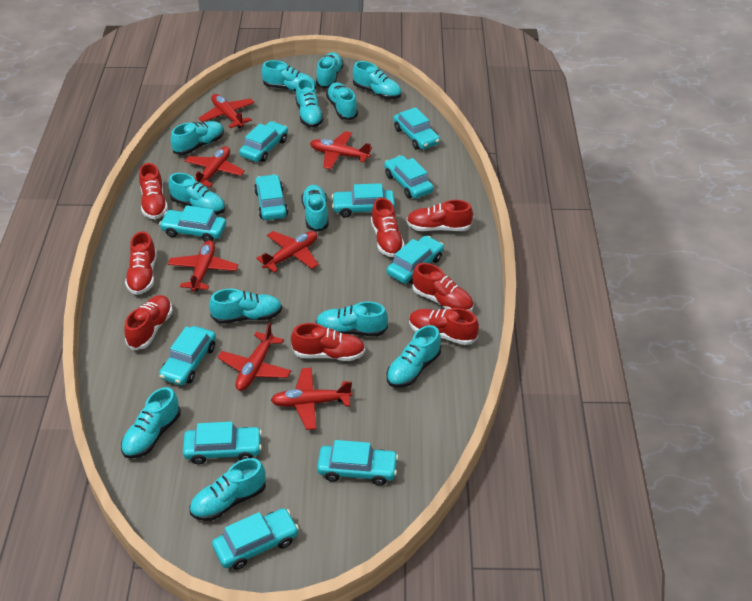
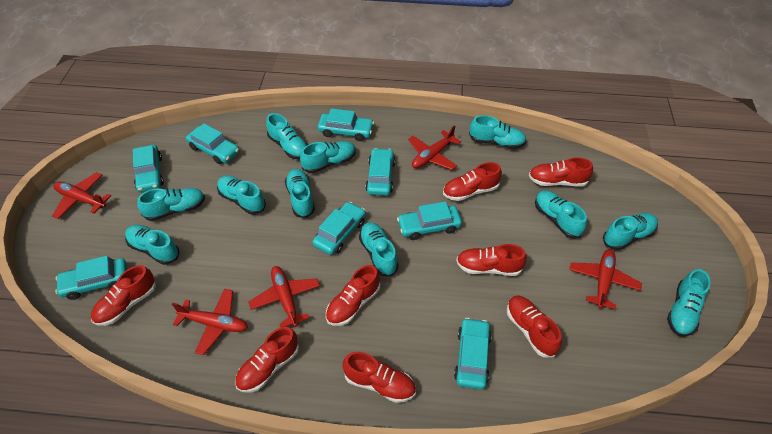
red plane: 7 -> 5
turquoise car: 11 -> 8
turquoise shoe: 13 -> 11

